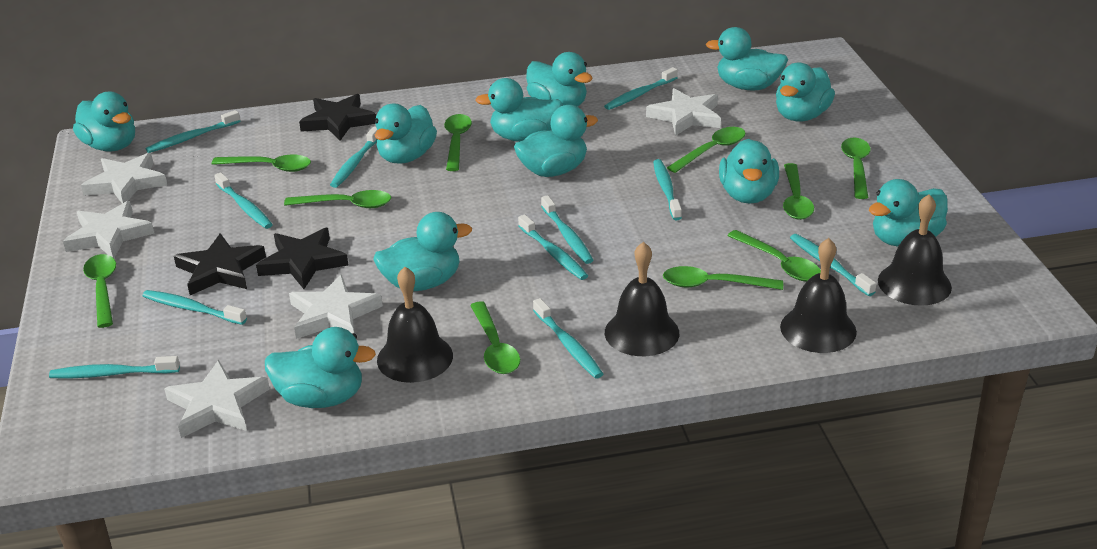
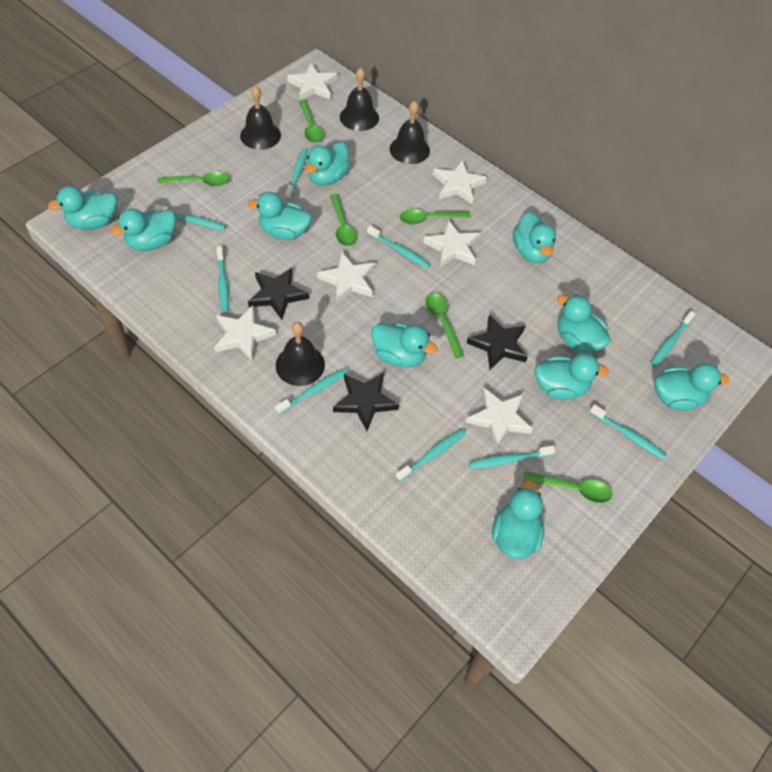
green spoon: 10 -> 6
turquoise duck: 11 -> 10
turquoise toothbrush: 11 -> 9
white star: 5 -> 6

